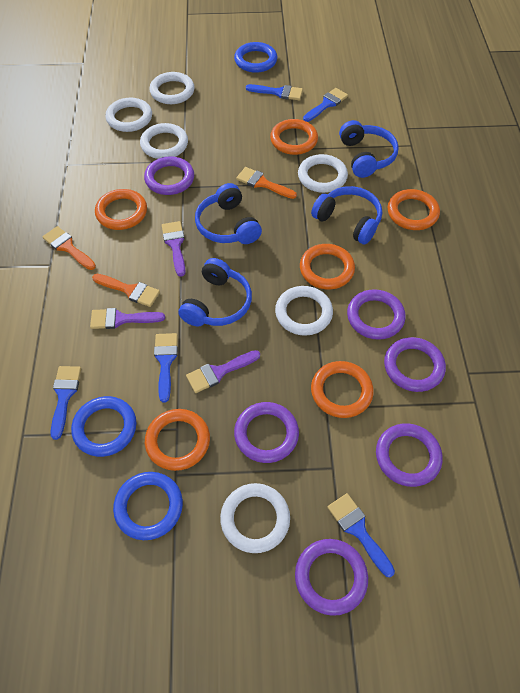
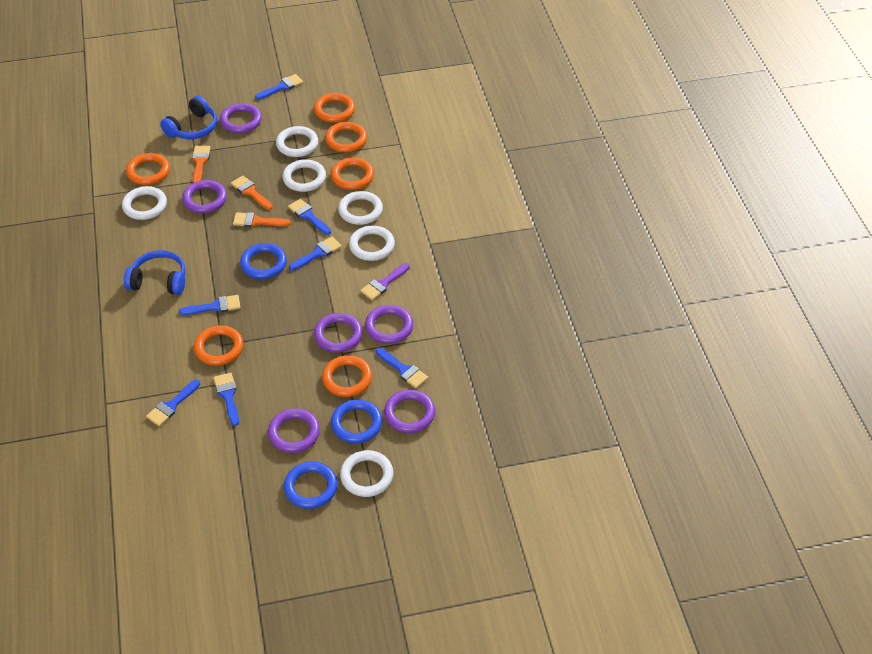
blue brush: 5 -> 7
blue headphones: 4 -> 2
purple brush: 3 -> 1

